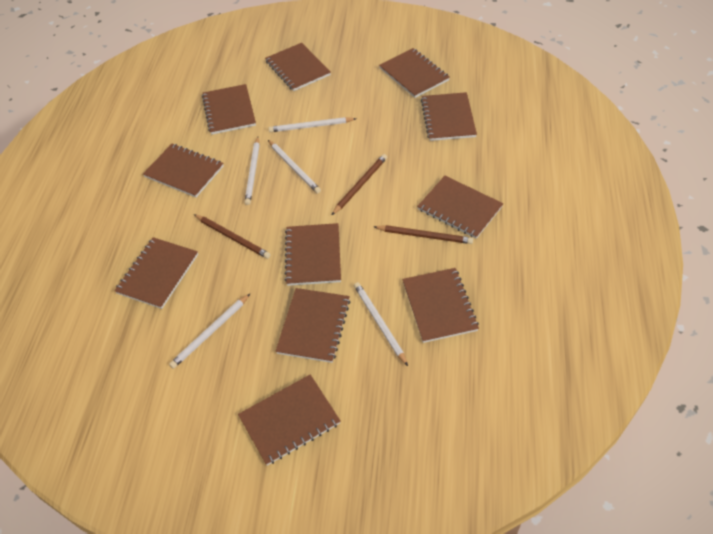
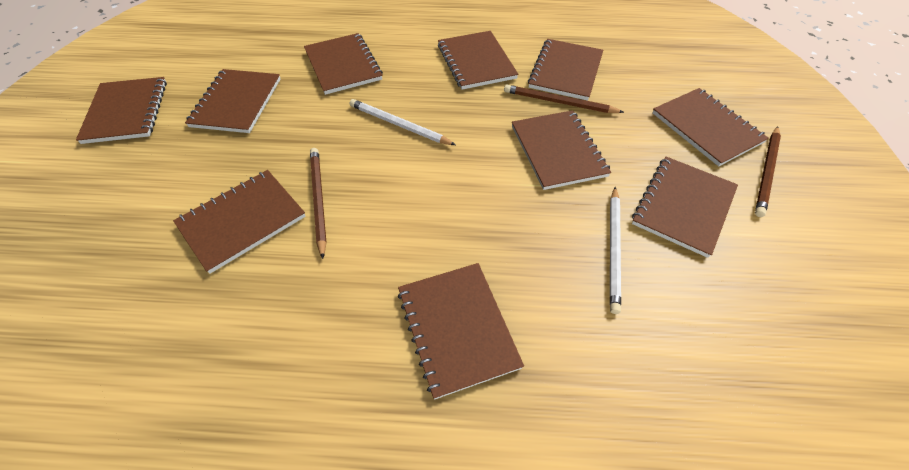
brown notebook: 11 -> 10
white pencil: 5 -> 2

